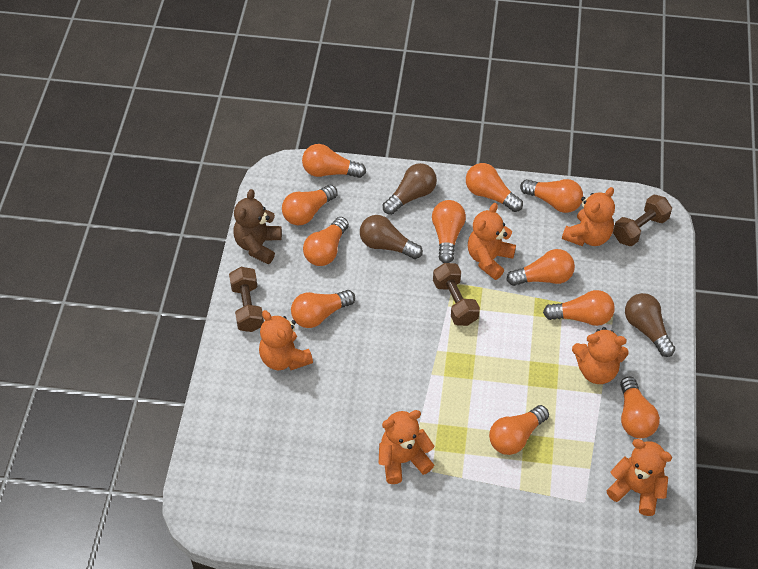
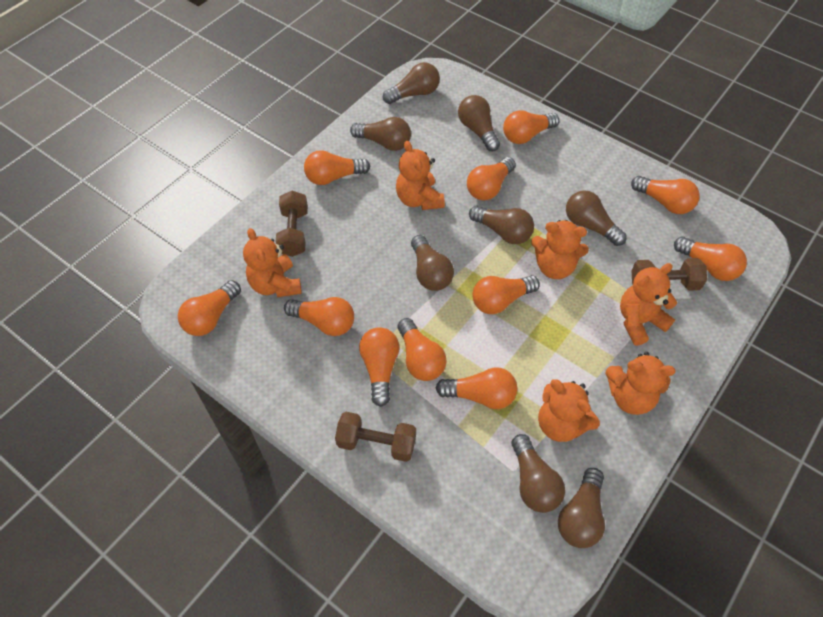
brown light bulb: 3 -> 8
brown teddy bear: 1 -> 0

